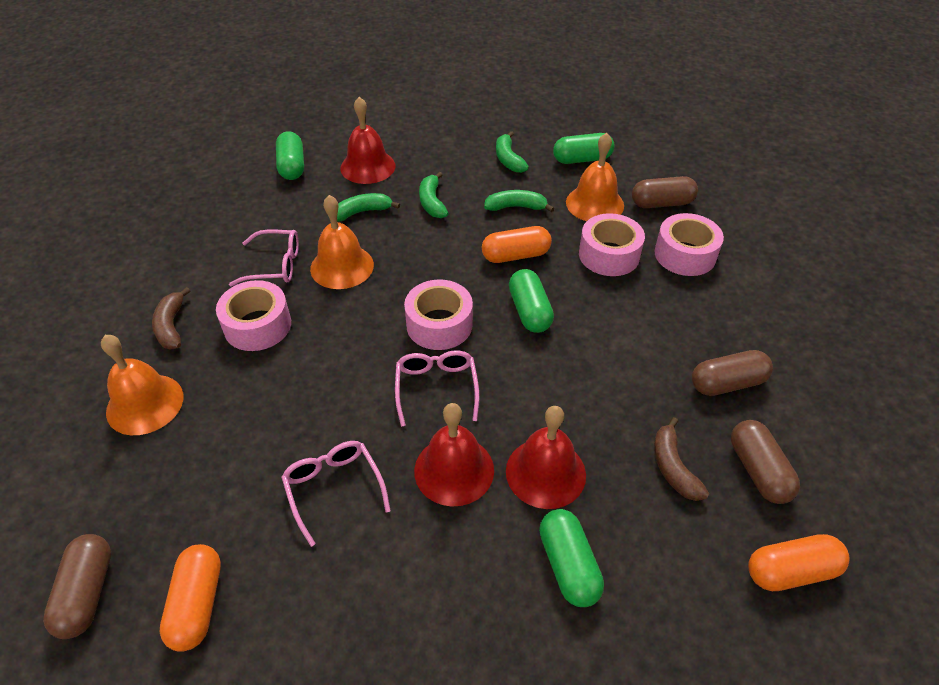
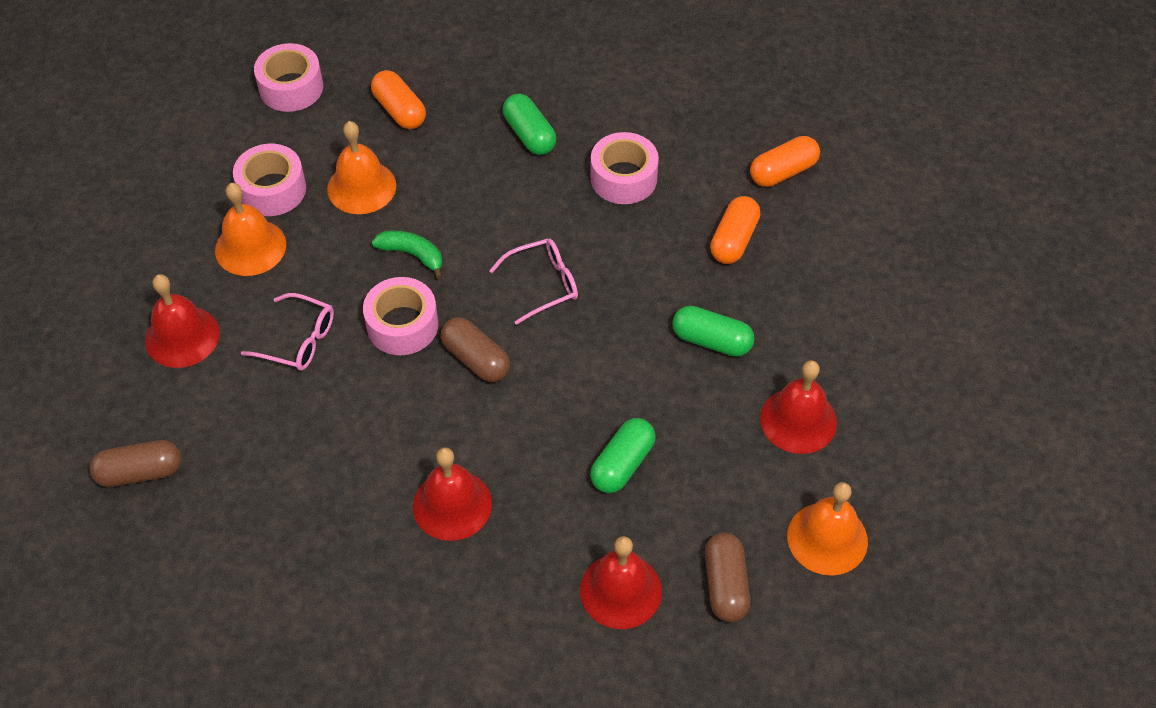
brown banana: 2 -> 0
brown capsule: 4 -> 3
green banana: 4 -> 1
green capsule: 4 -> 3
pink glasses: 3 -> 2
red bell: 3 -> 4

